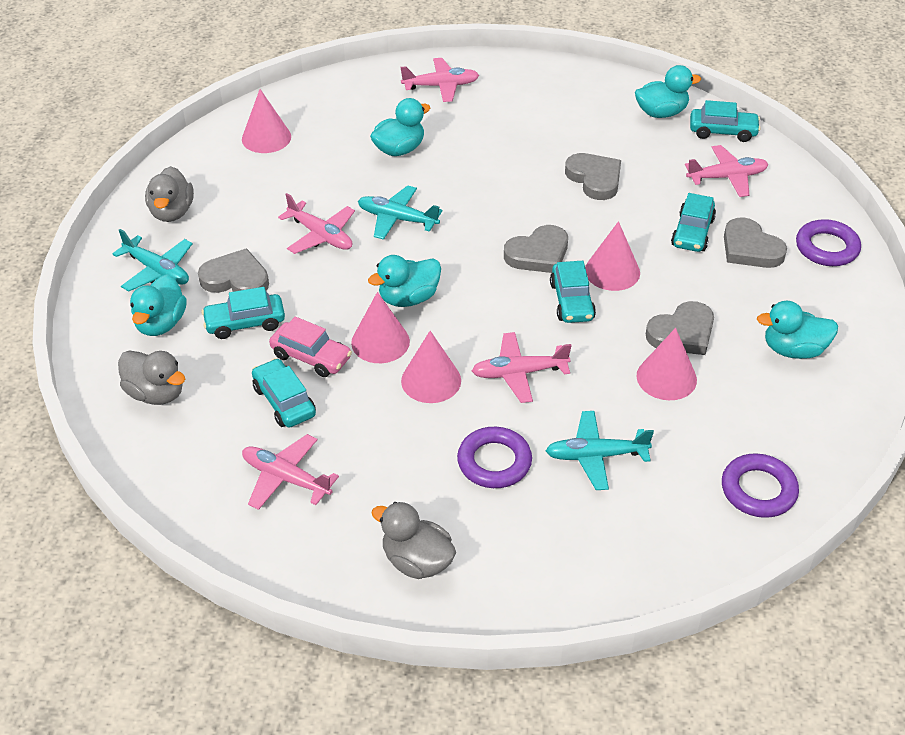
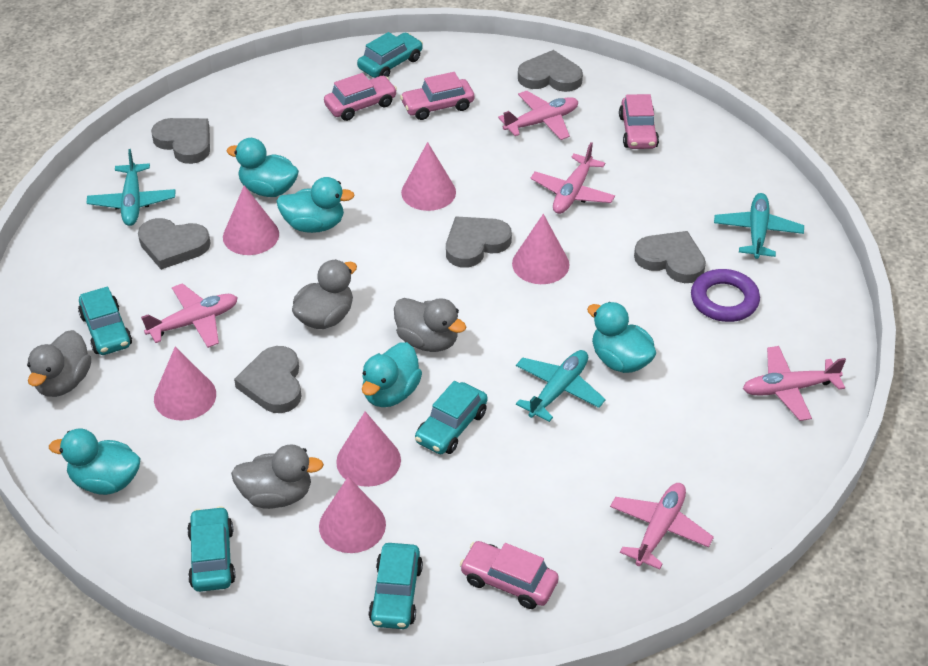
grey duck: 3 -> 4
grey heart: 5 -> 6
pink car: 1 -> 4
pink cone: 5 -> 6
purple ring: 3 -> 1

